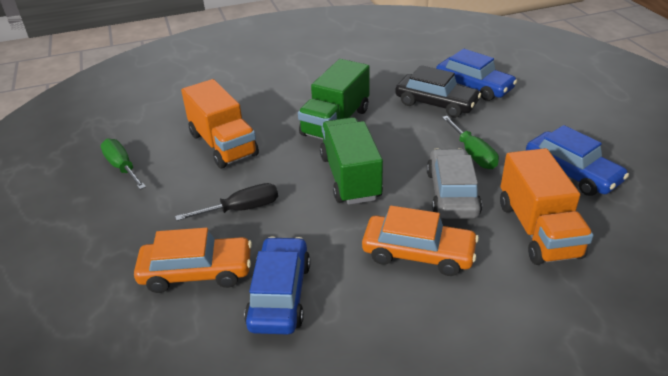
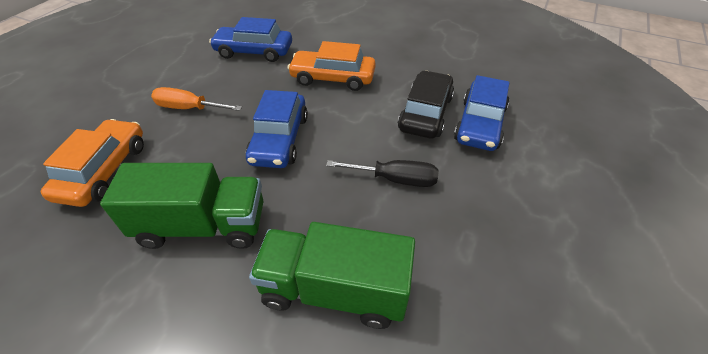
green screwdriver: 2 -> 0
grey car: 1 -> 0
orange screwdriver: 0 -> 1
orange truck: 2 -> 0

